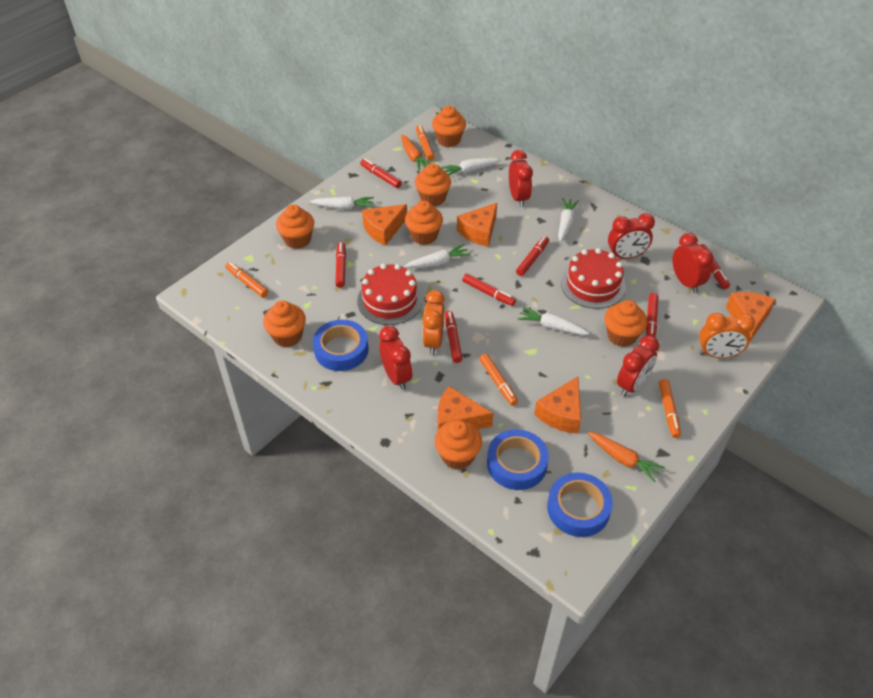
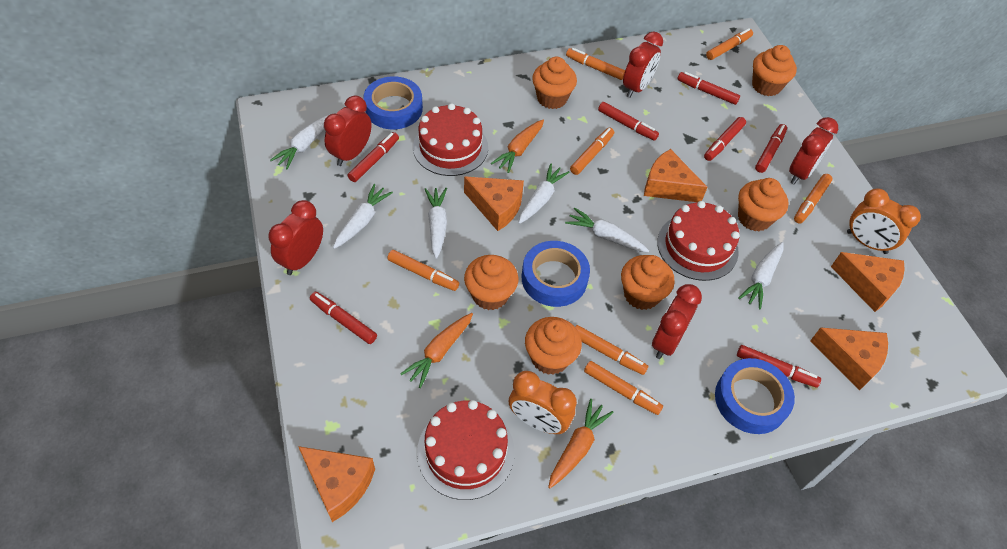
orange carrot: 2 -> 3
orange cupcake: 7 -> 6
orange marker: 4 -> 7
red cake: 2 -> 3
white carrot: 5 -> 6

